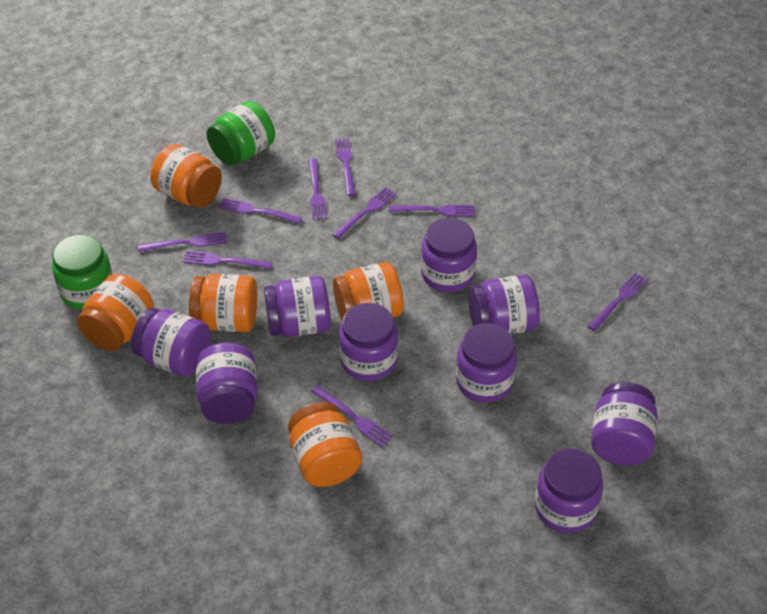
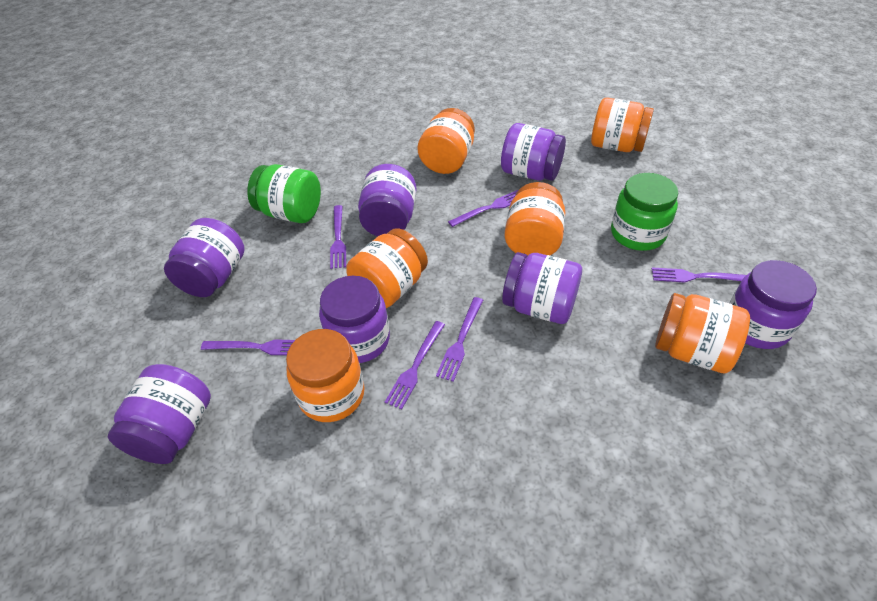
orange jar: 5 -> 6
purple fork: 9 -> 6
purple jar: 9 -> 7

